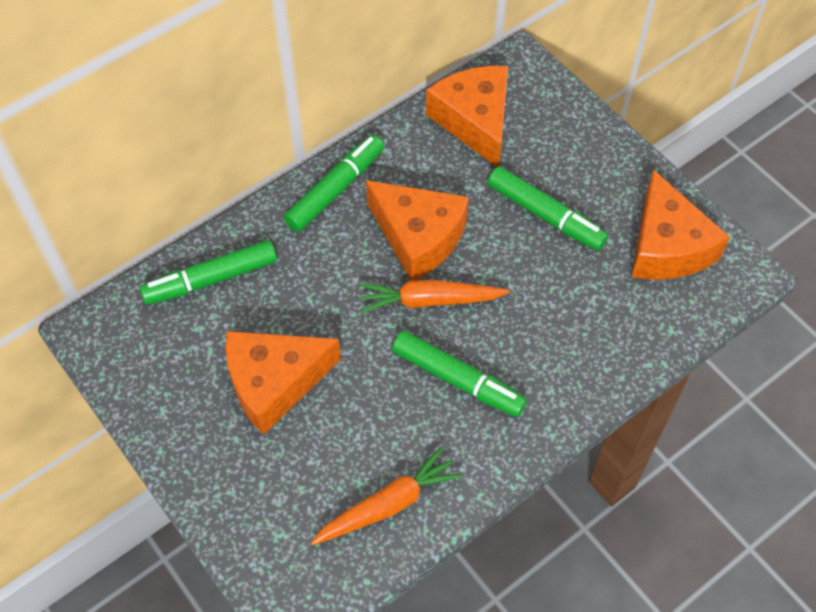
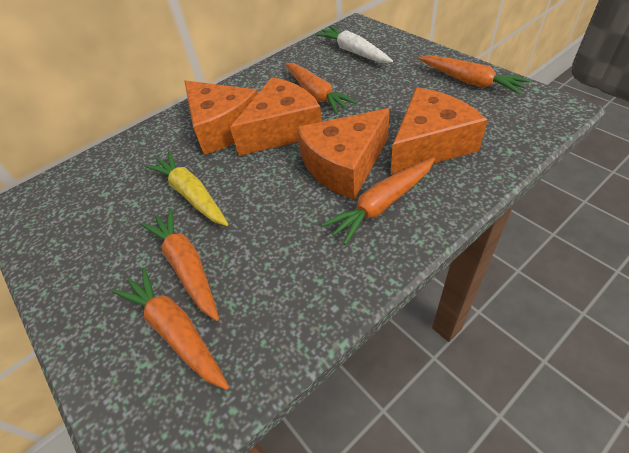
green marker: 4 -> 0
orange carrot: 2 -> 5
white carrot: 0 -> 1
yellow carrot: 0 -> 1

